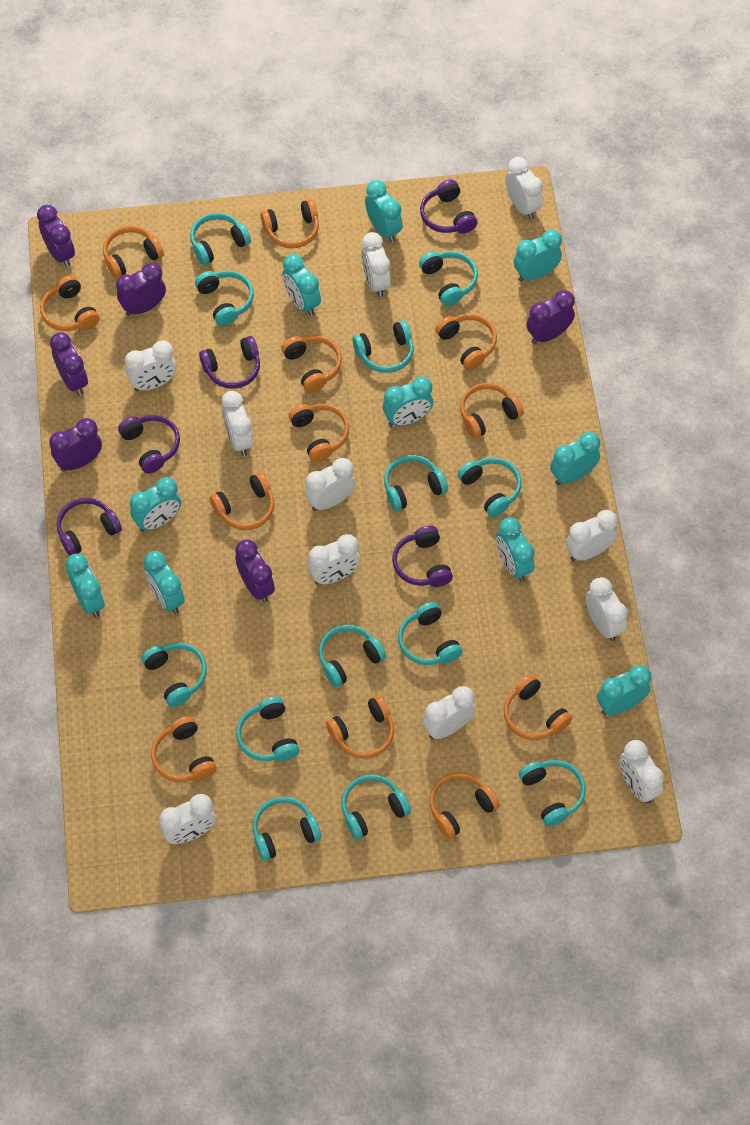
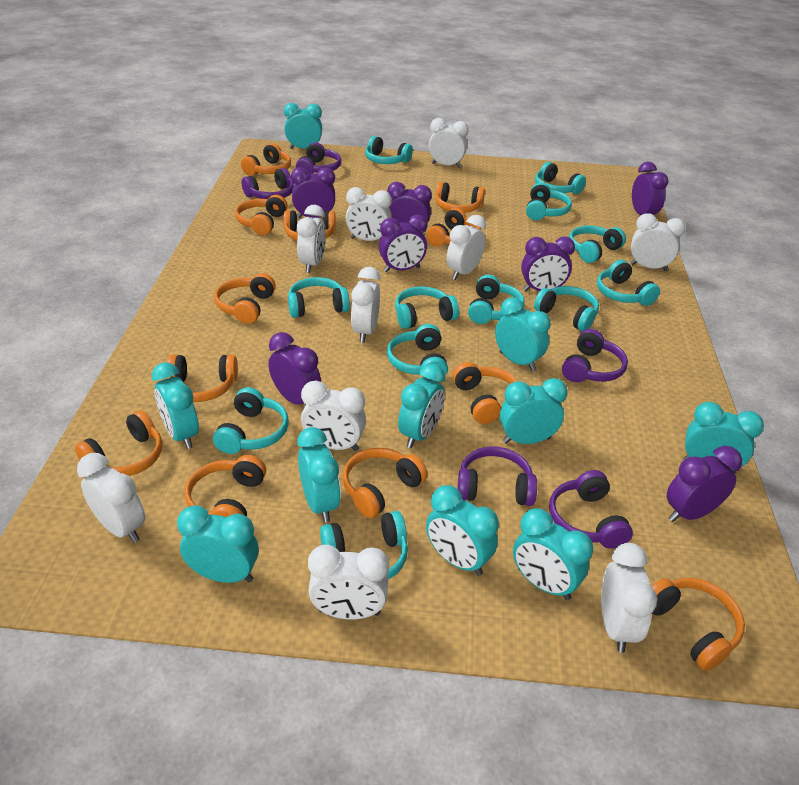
purple clock: 6 -> 7
turquoise headphones: 13 -> 12
white clock: 11 -> 10

